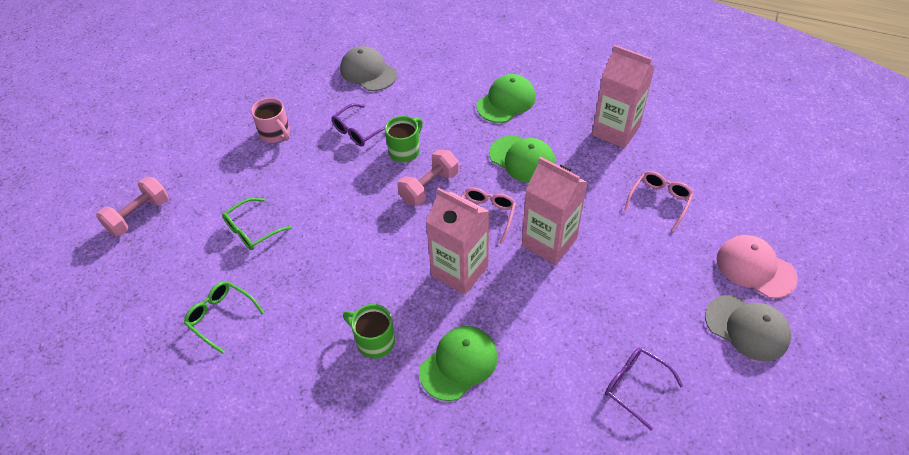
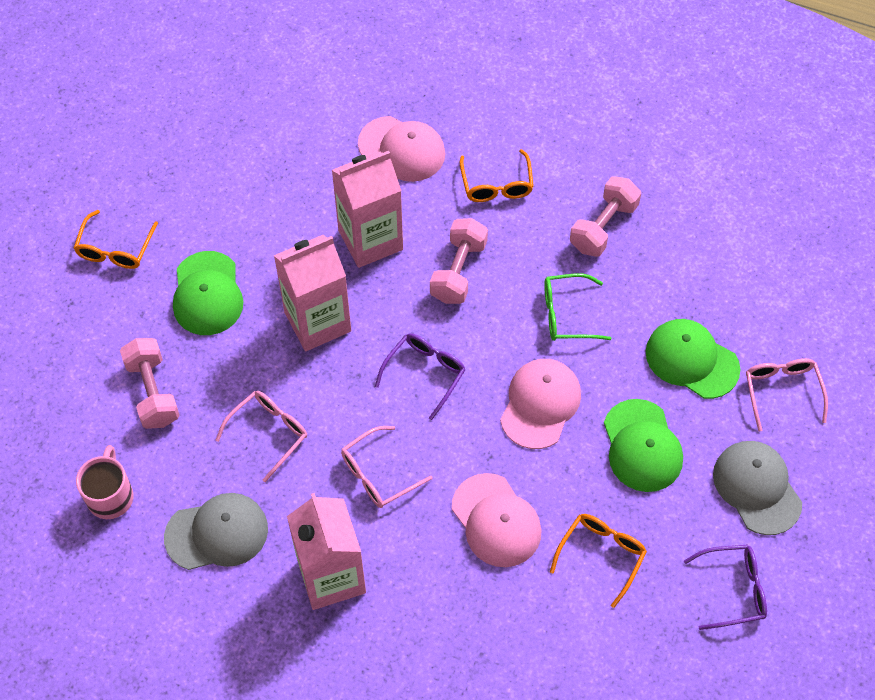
green glasses: 2 -> 1
green mug: 2 -> 0
orange glasses: 0 -> 3
pink cap: 1 -> 3
pink dumbbell: 2 -> 3
pink glasses: 2 -> 3

